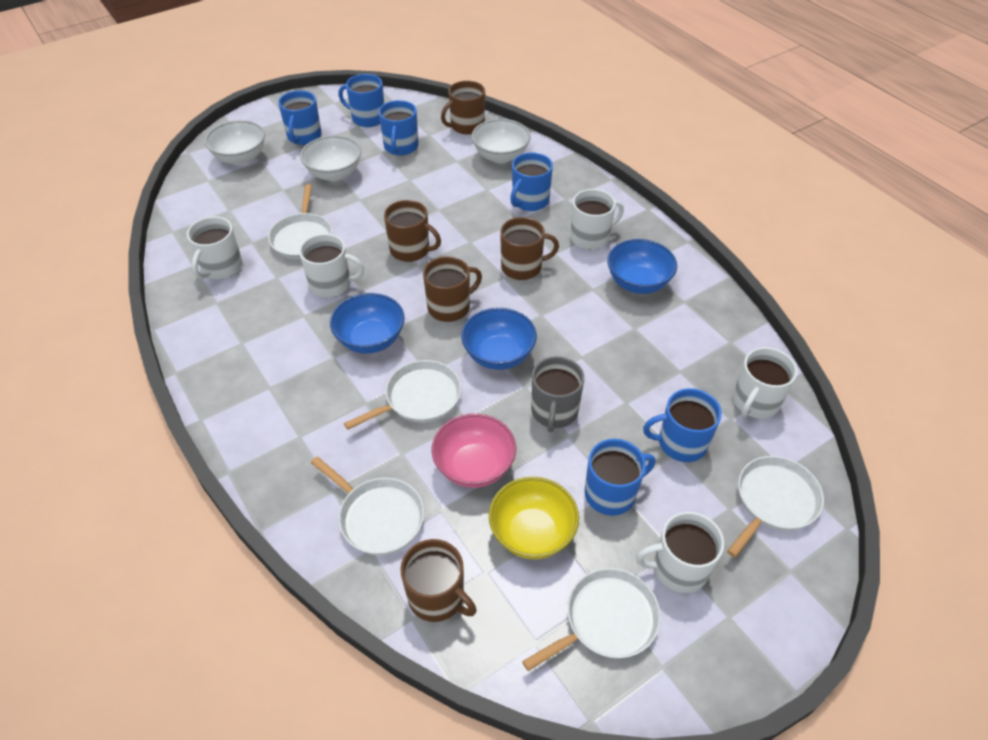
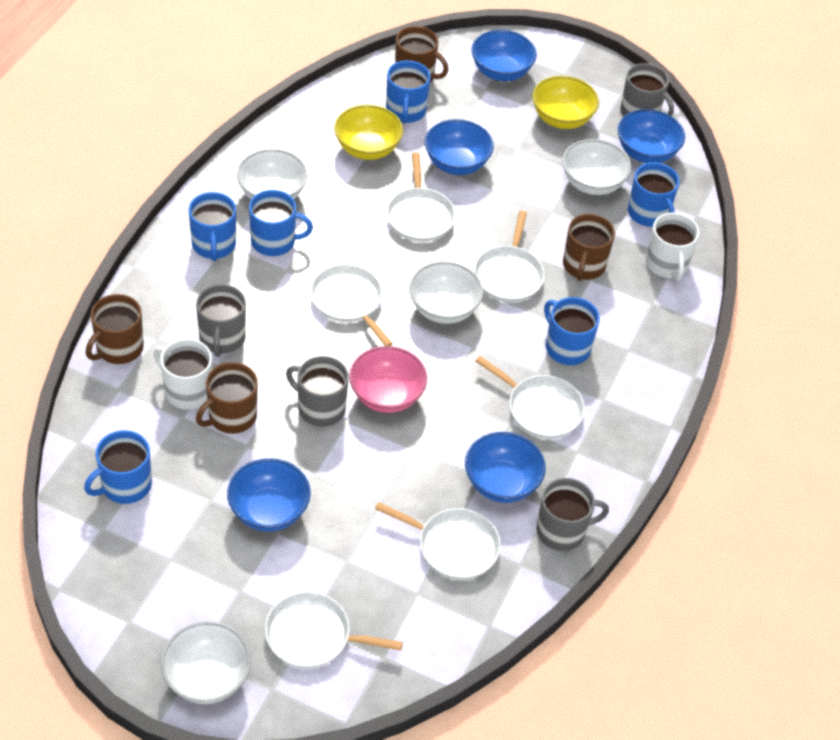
blue bowl: 3 -> 5
brown mug: 5 -> 4
grey mug: 1 -> 4
white bowl: 3 -> 4
white mug: 5 -> 2
white pan: 5 -> 6
yellow bowl: 1 -> 2

